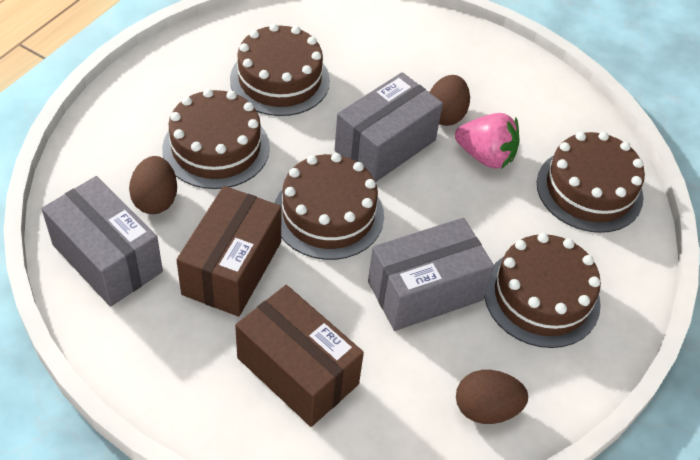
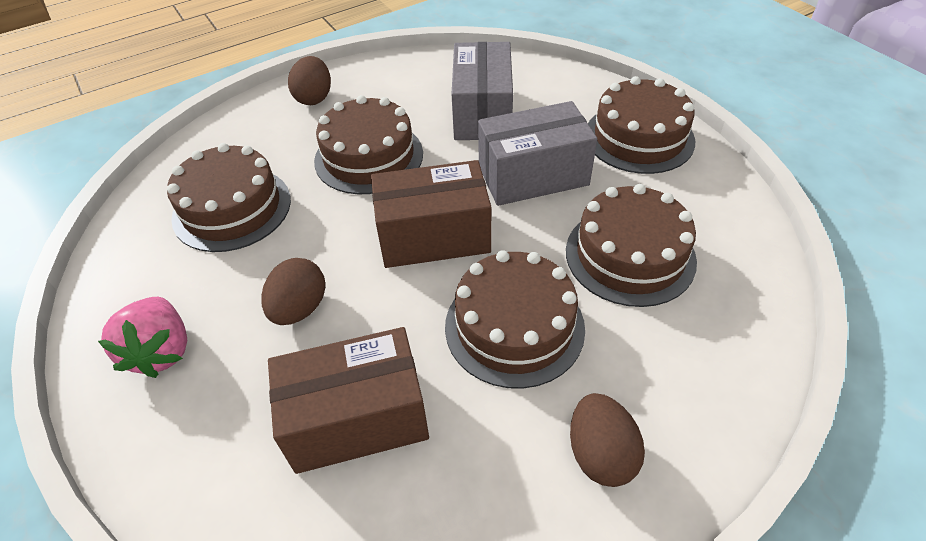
grey box: 3 -> 2

